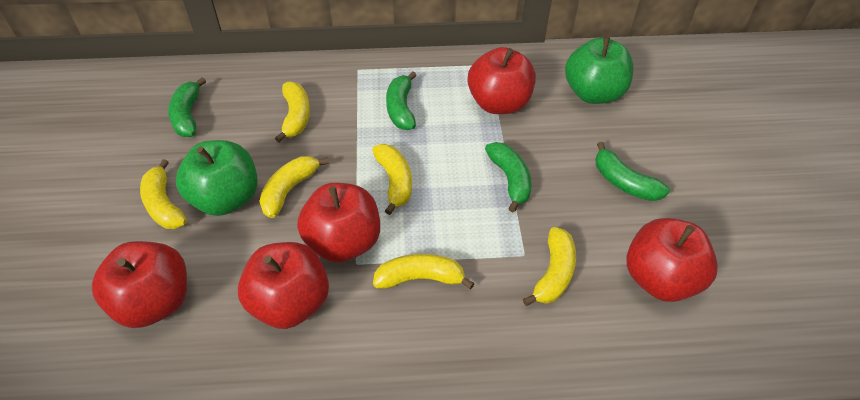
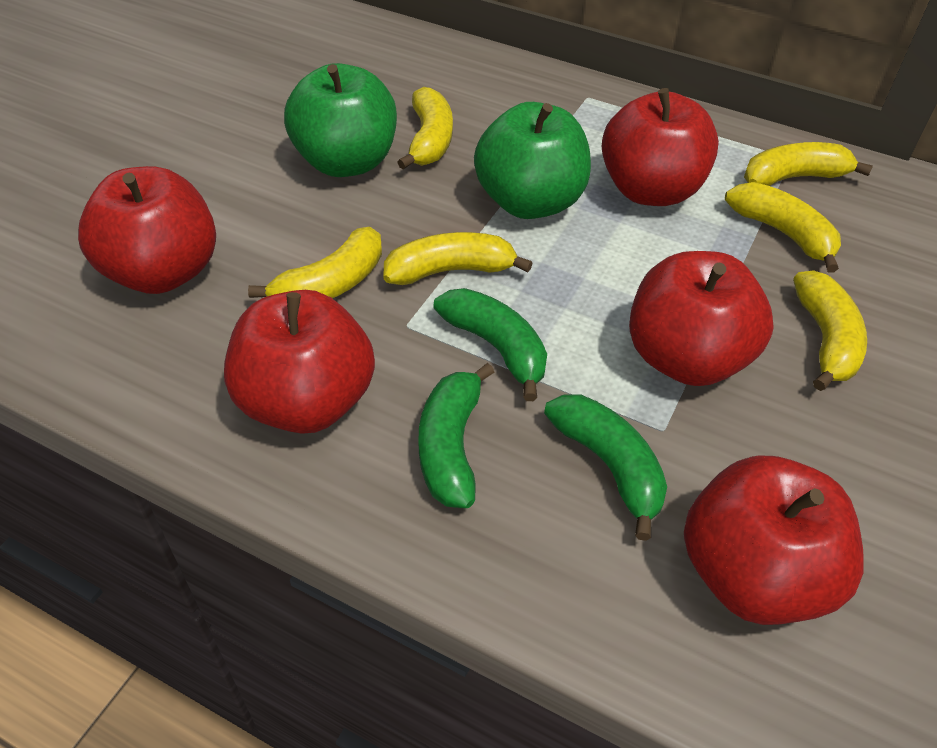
green banana: 4 -> 3

